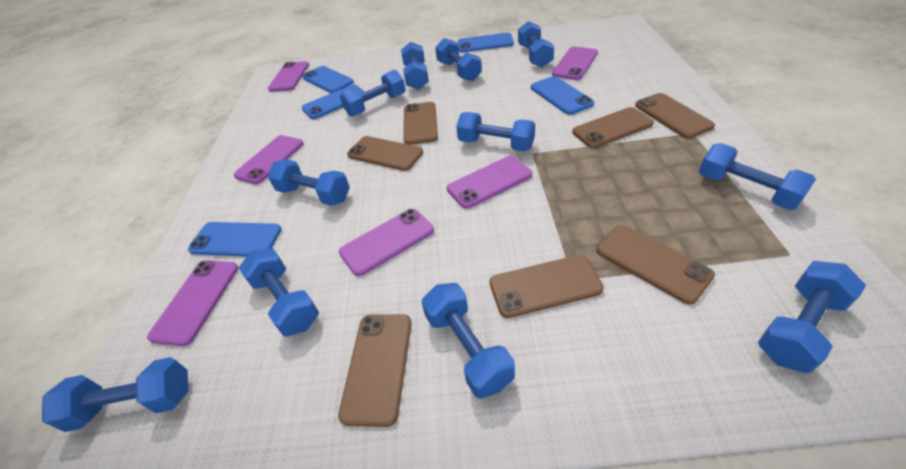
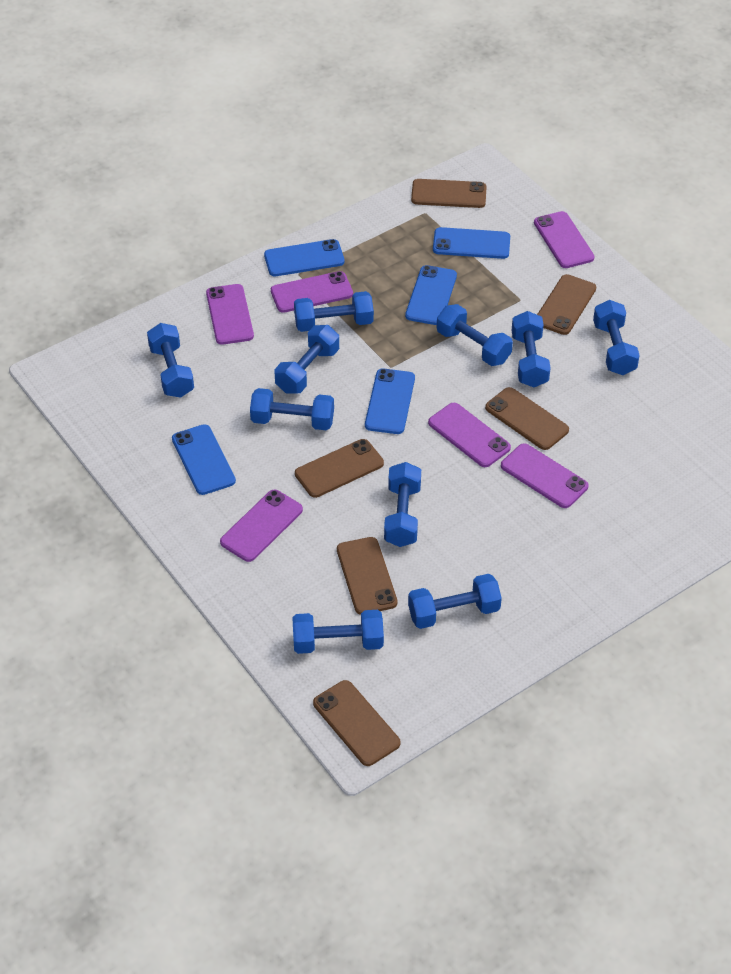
blue dumbbell: 11 -> 10
brown phone: 7 -> 6

